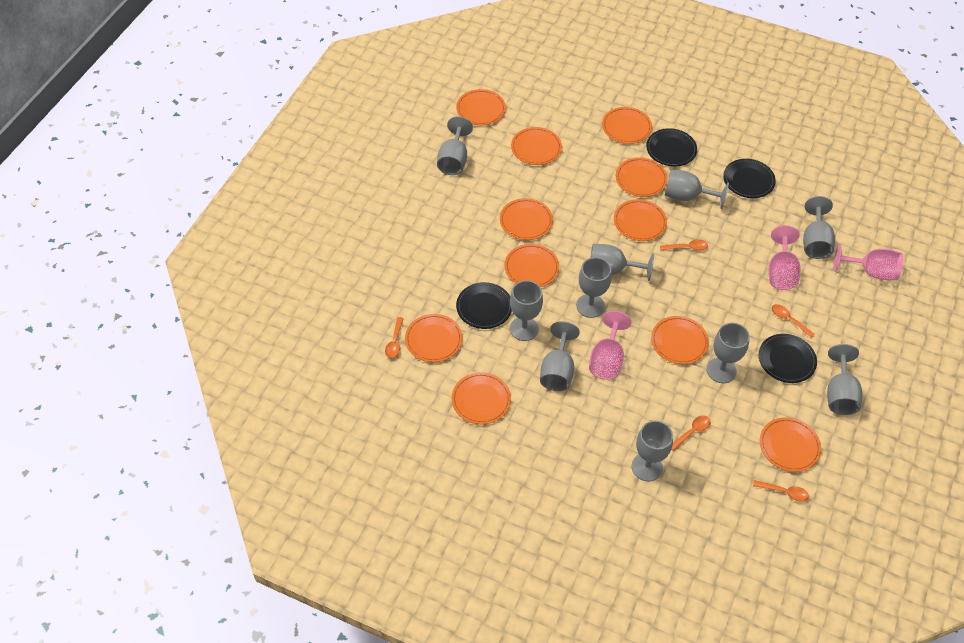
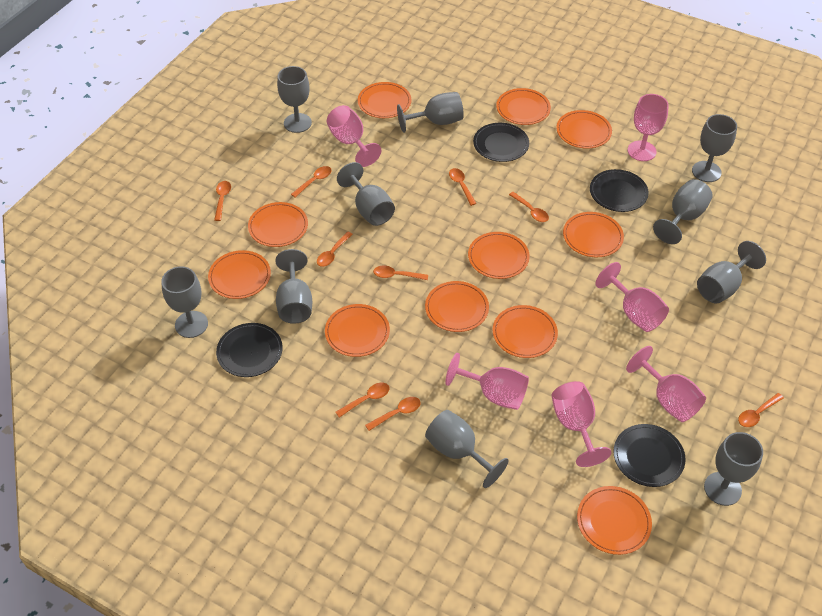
orange spoon: 5 -> 9
pink goblet: 3 -> 6

